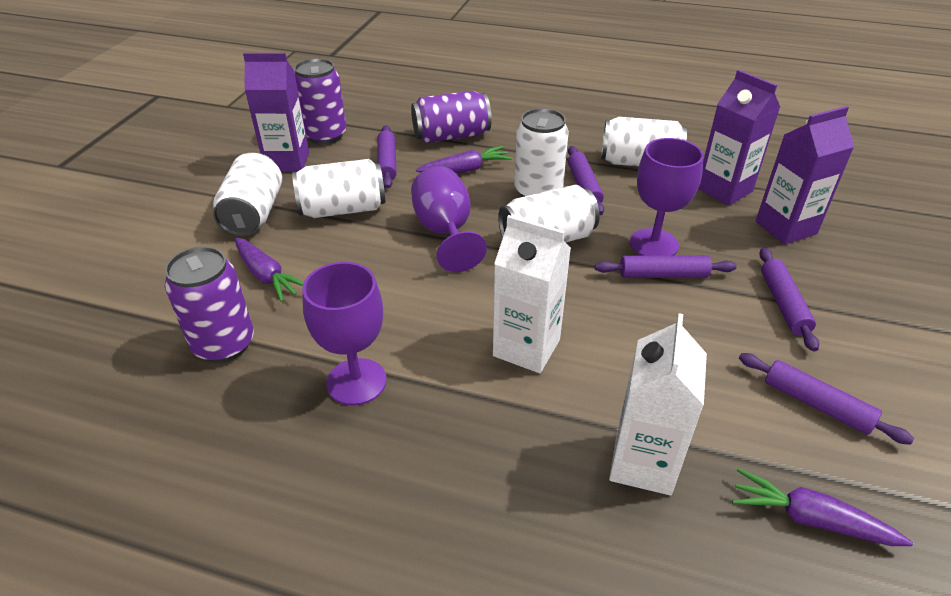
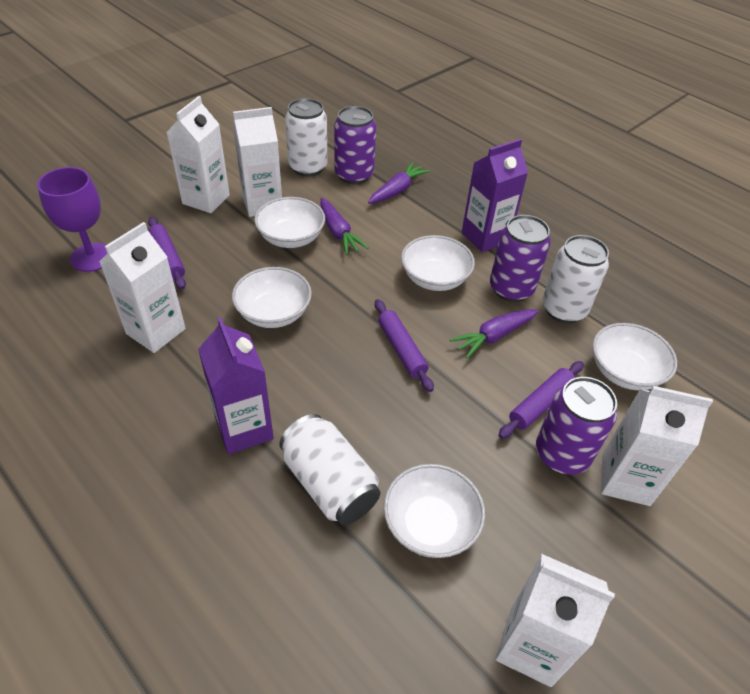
purple carton: 3 -> 2
purple goblet: 3 -> 1
purple rolling pin: 5 -> 3
white bowl: 0 -> 5
white can: 5 -> 3
white carton: 2 -> 5

